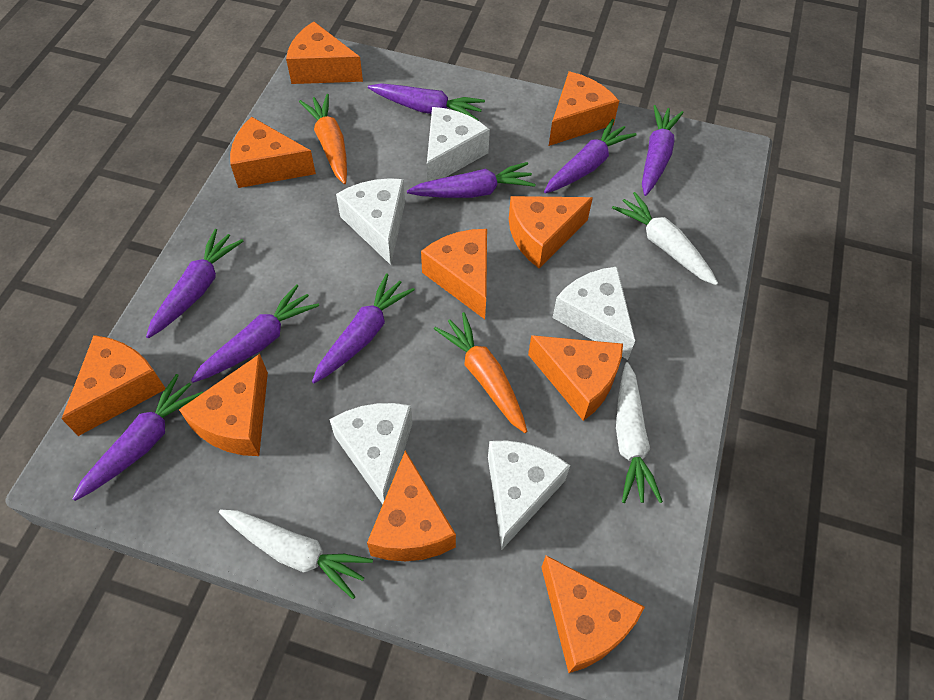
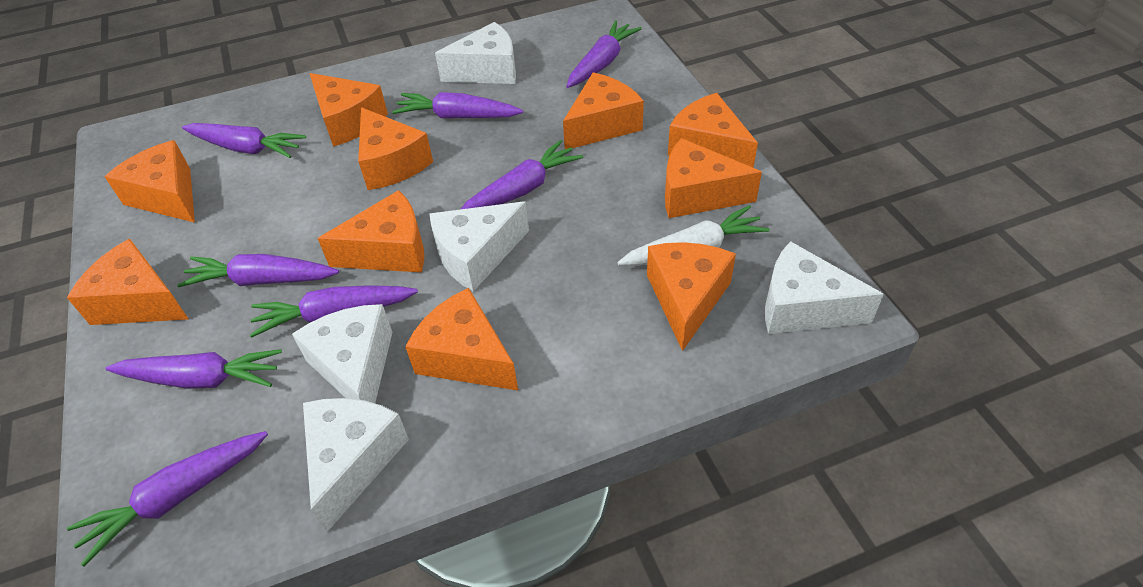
orange carrot: 2 -> 0
white carrot: 3 -> 1

